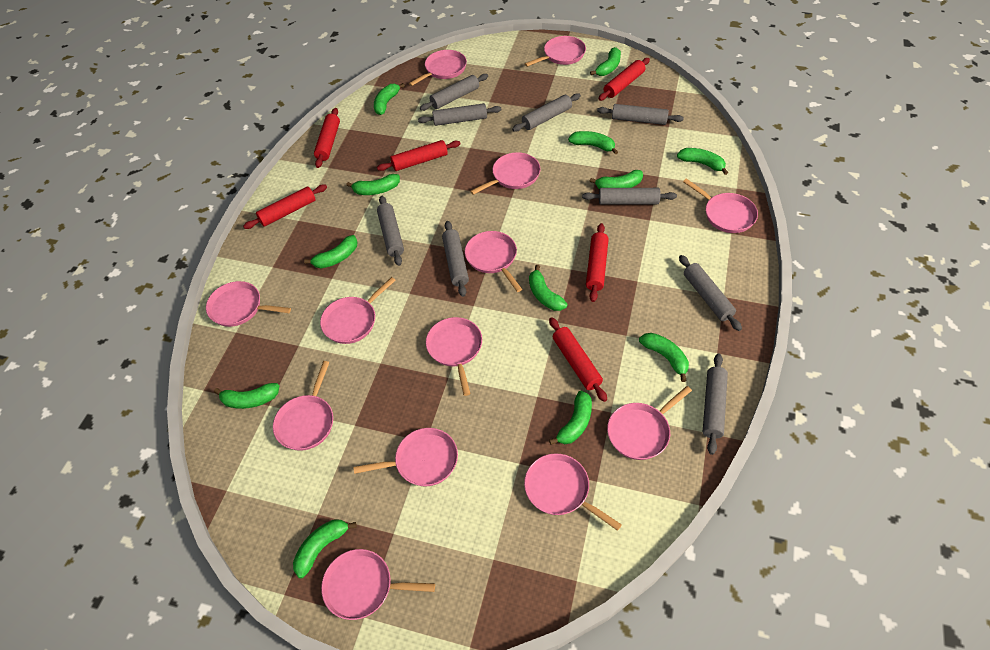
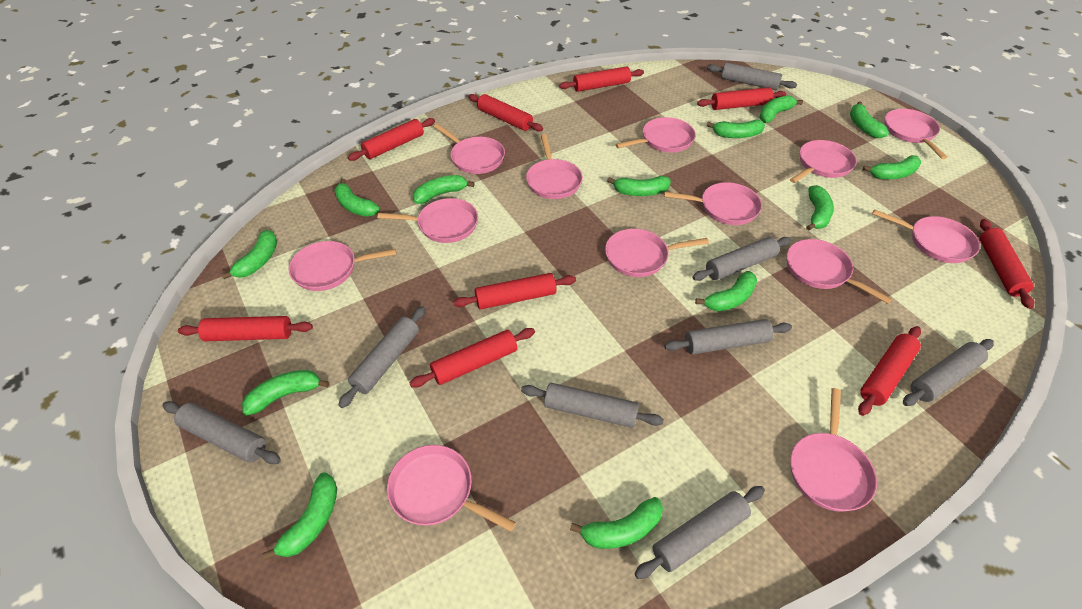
green banana: 12 -> 13
grey rolling pin: 9 -> 8
red rolling pin: 6 -> 9

